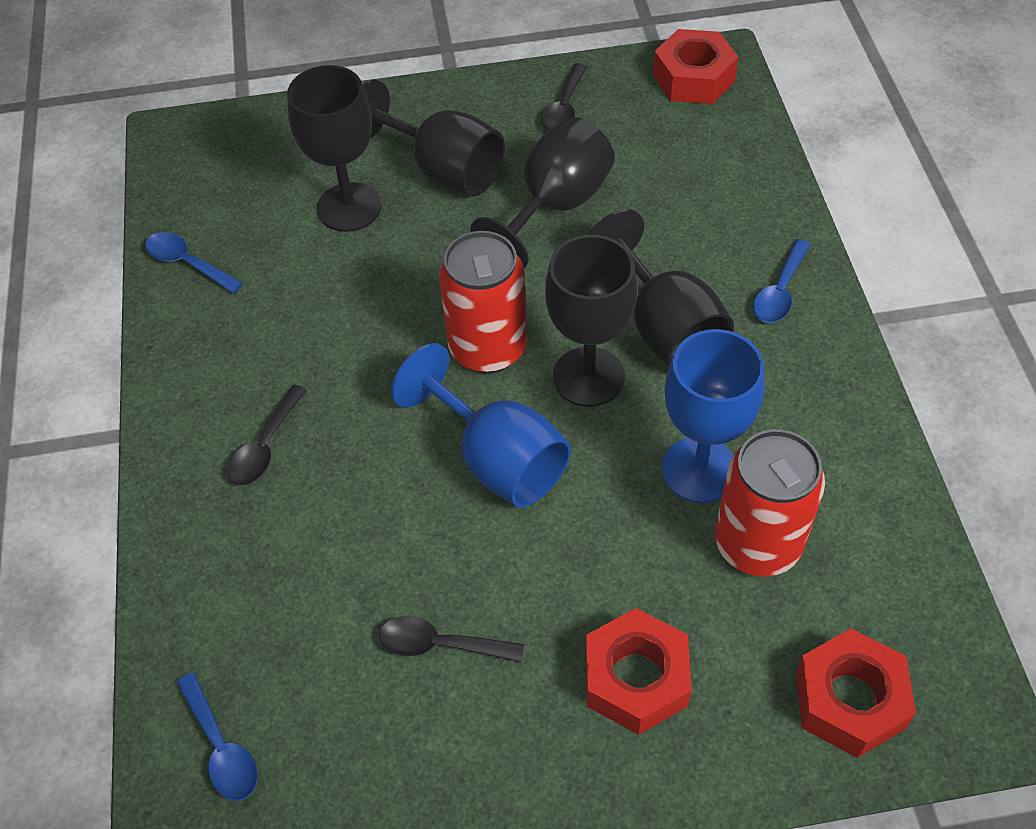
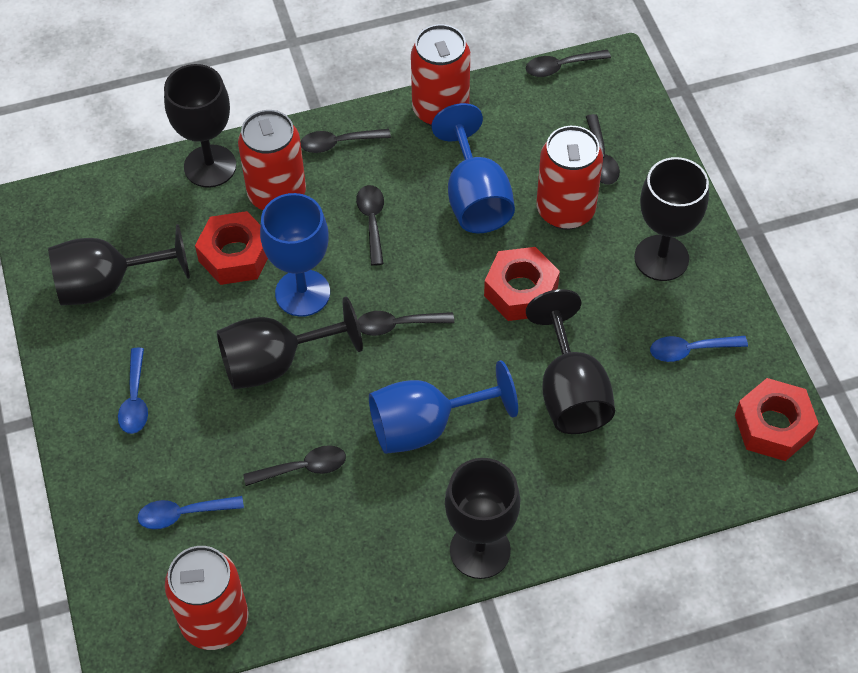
black goblet: 5 -> 6
black spoon: 3 -> 6
blue goblet: 2 -> 3
red can: 2 -> 4

